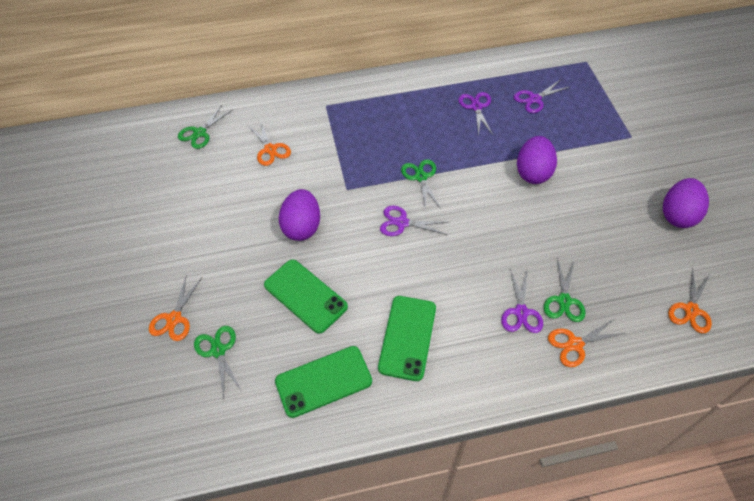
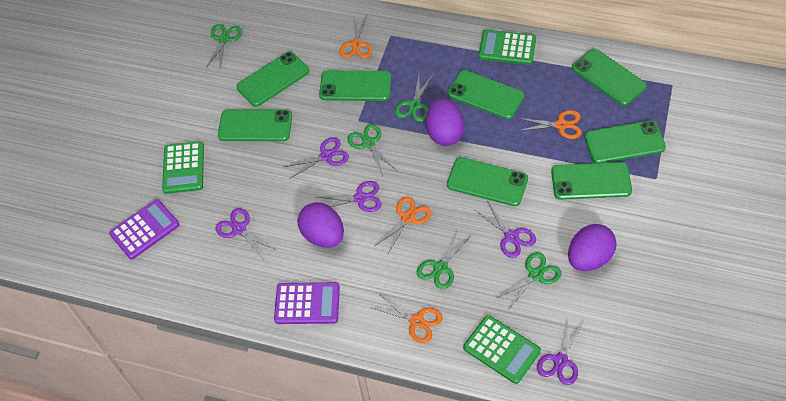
green calculator: 0 -> 3
green phone: 3 -> 8
green scissors: 4 -> 5
purple calculator: 0 -> 2
purple scissors: 4 -> 5

